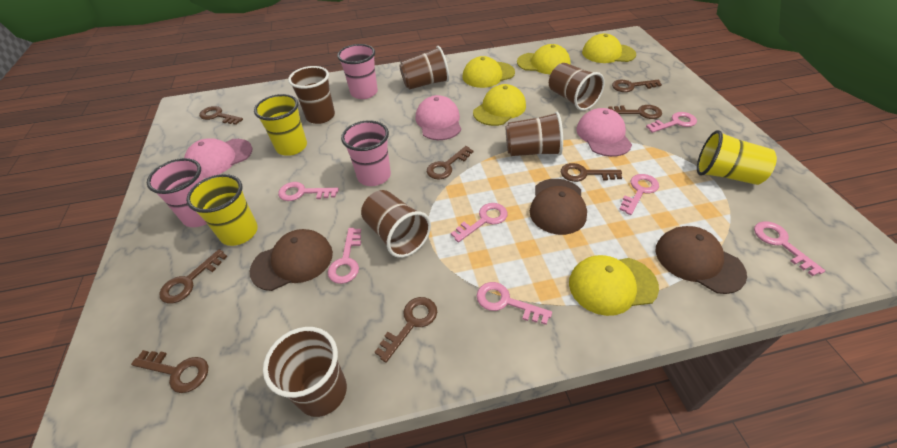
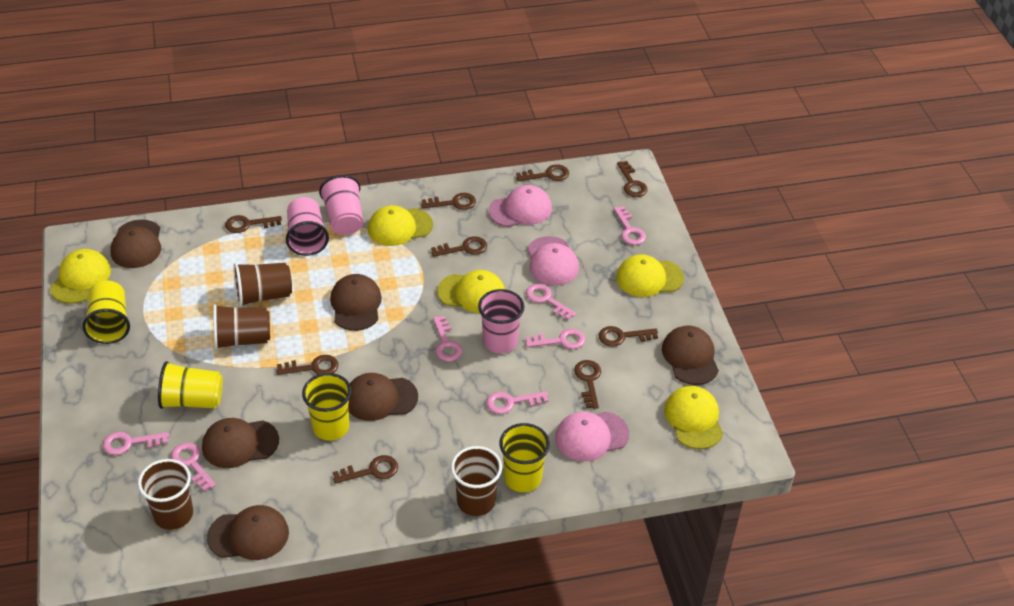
brown cap: 3 -> 6
brown cup: 6 -> 4
brown key: 8 -> 9
yellow cup: 3 -> 4

